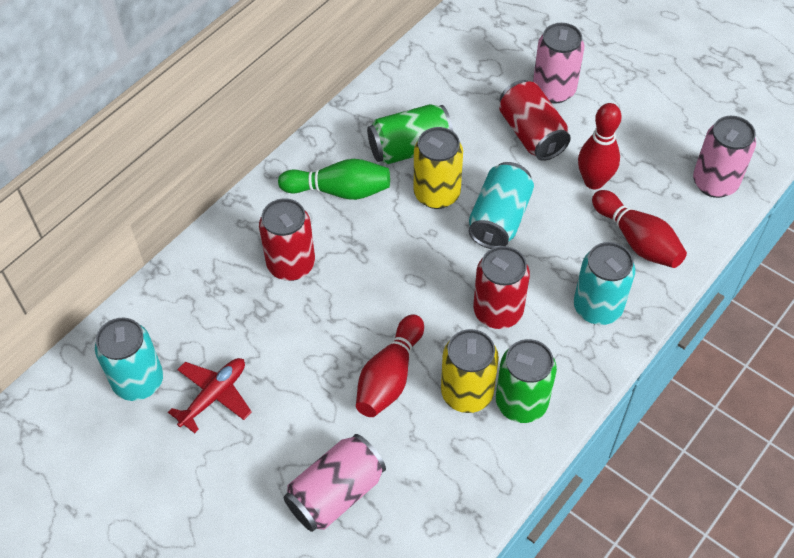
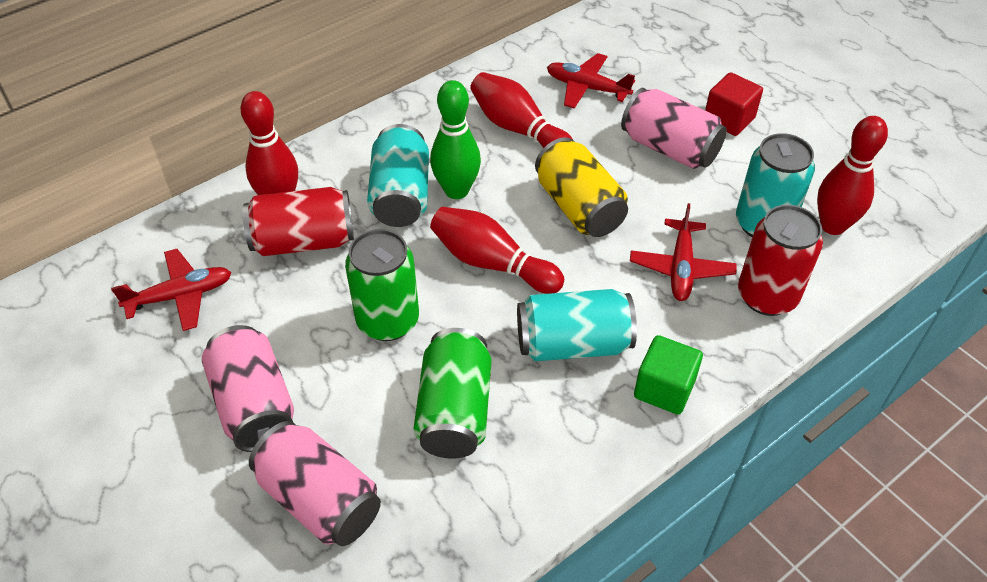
green cube: 0 -> 1
red bowling pin: 3 -> 4
red can: 3 -> 2
red cube: 0 -> 1
red plane: 1 -> 3
yellow can: 2 -> 1

